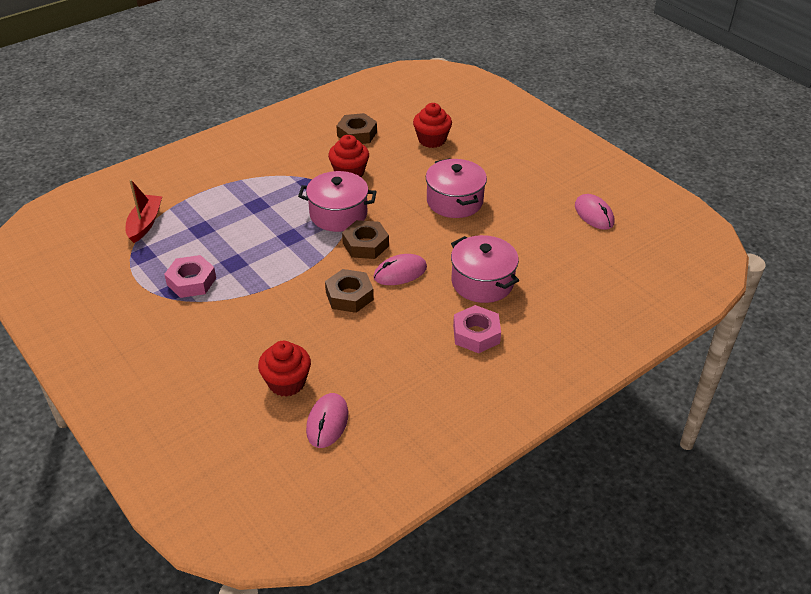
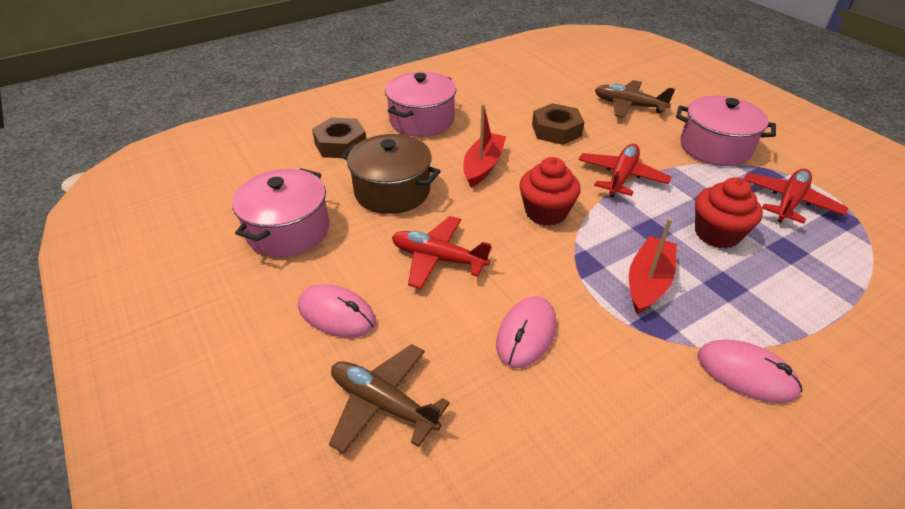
brown nut: 3 -> 2
brown plane: 0 -> 2
brown pot: 0 -> 1
pink nut: 2 -> 0
red boat: 1 -> 2
red cupcake: 3 -> 2
red plane: 0 -> 3

